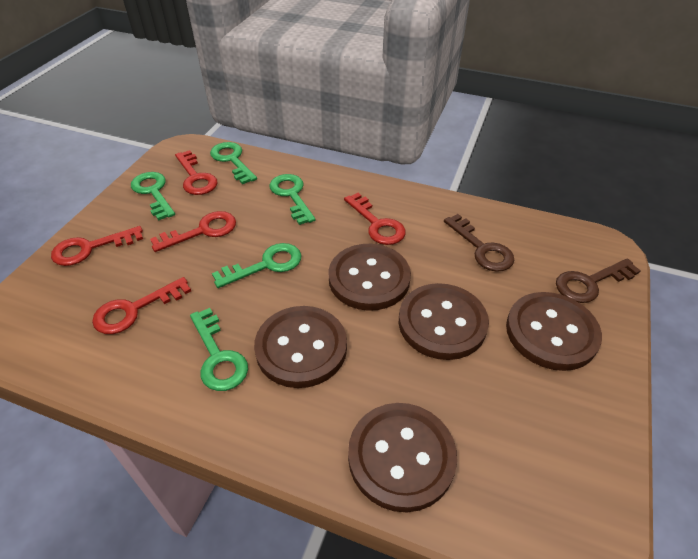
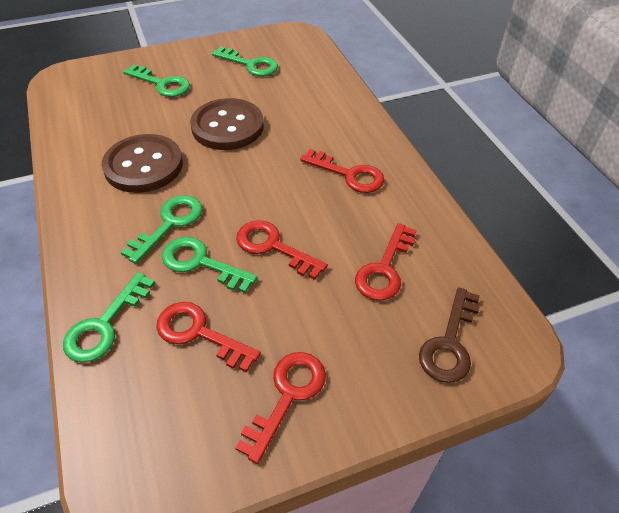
brown button: 5 -> 2
brown key: 2 -> 1

